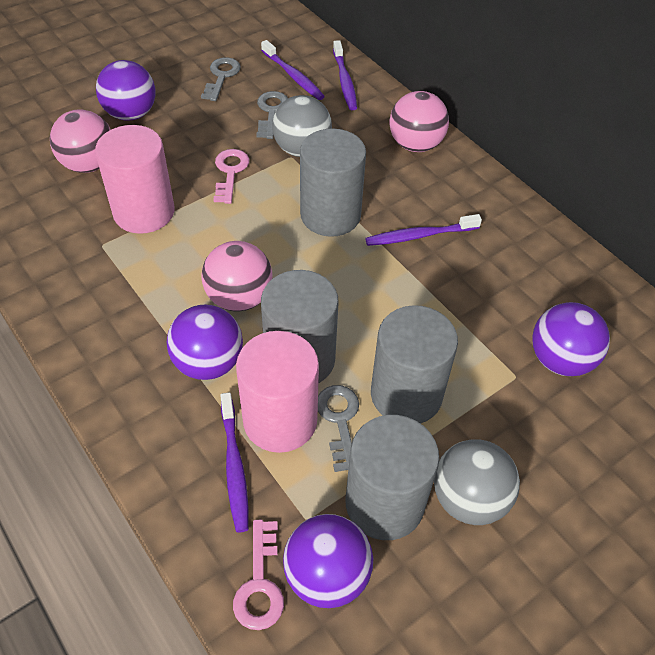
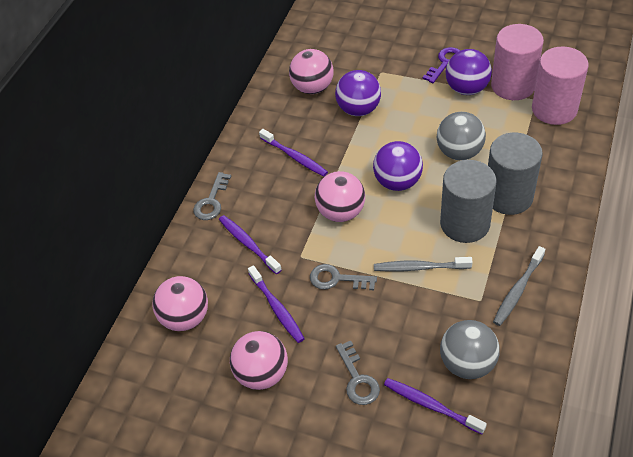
grey cylinder: 4 -> 2
grey toothbrush: 0 -> 2
pink ball: 3 -> 4
pink key: 2 -> 0
purple ball: 4 -> 3
purple key: 0 -> 1

